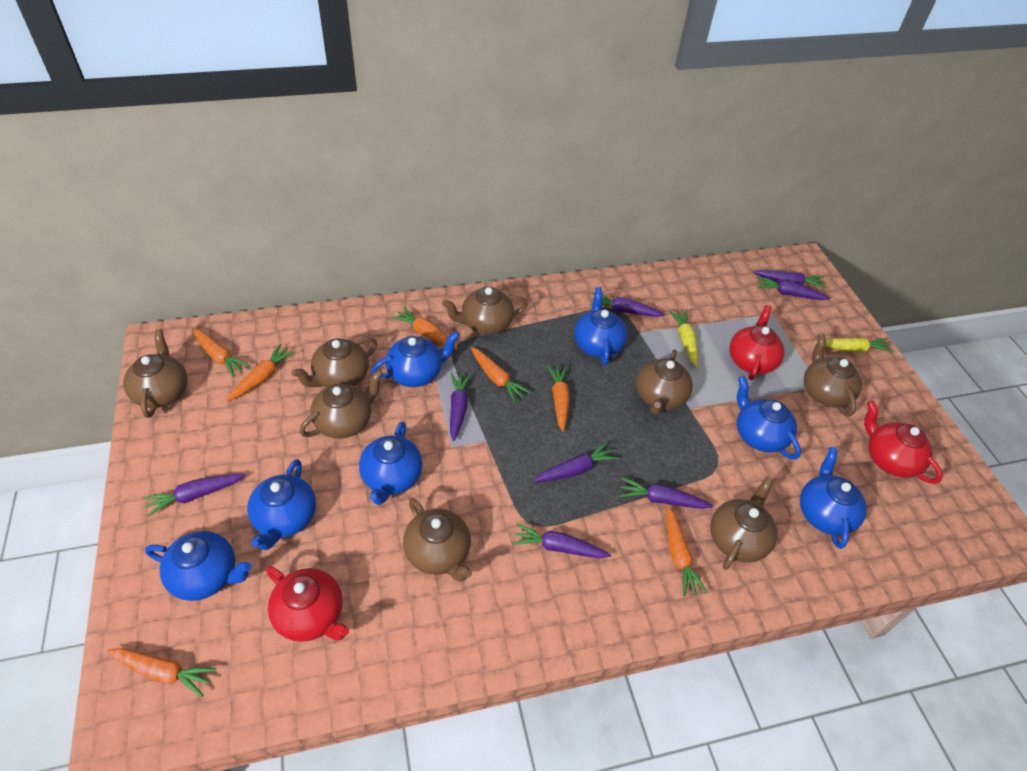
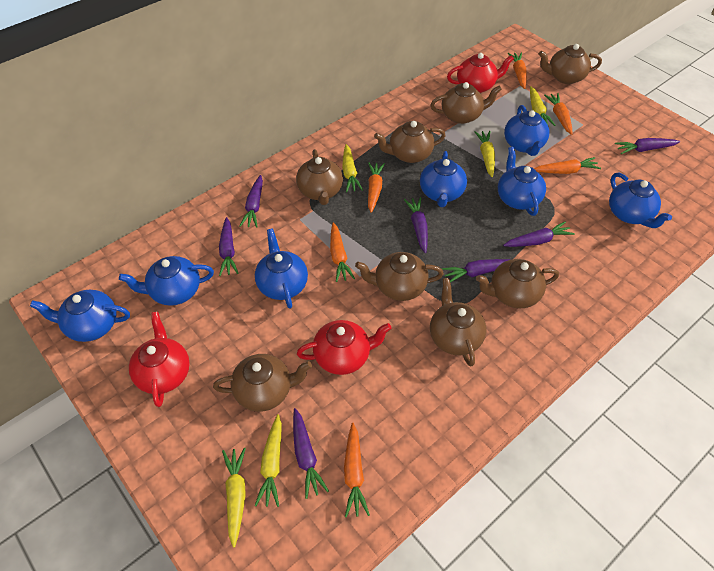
orange carrot: 7 -> 6
purple carrot: 8 -> 7
yellow carrot: 2 -> 5

